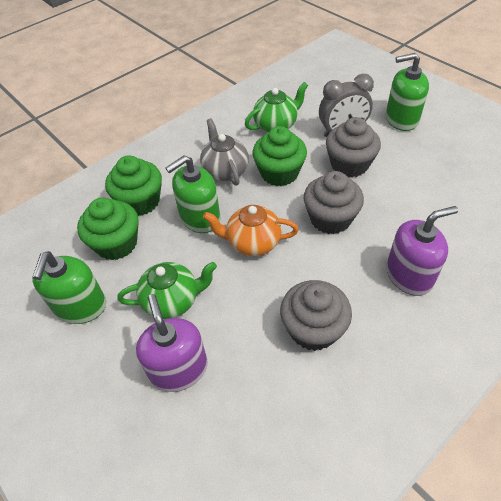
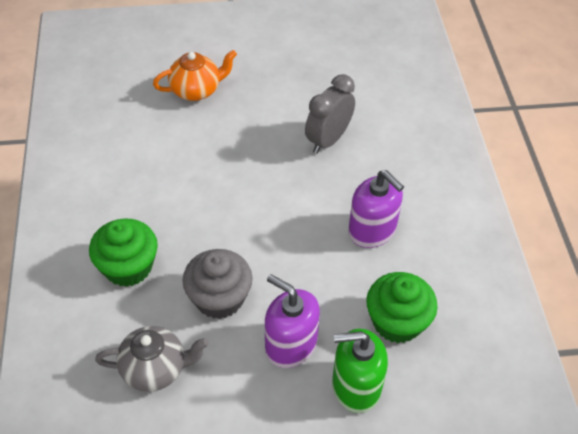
green cupcake: 3 -> 2
green soap dispenser: 3 -> 1
green teapot: 2 -> 0
grey cupcake: 3 -> 1

